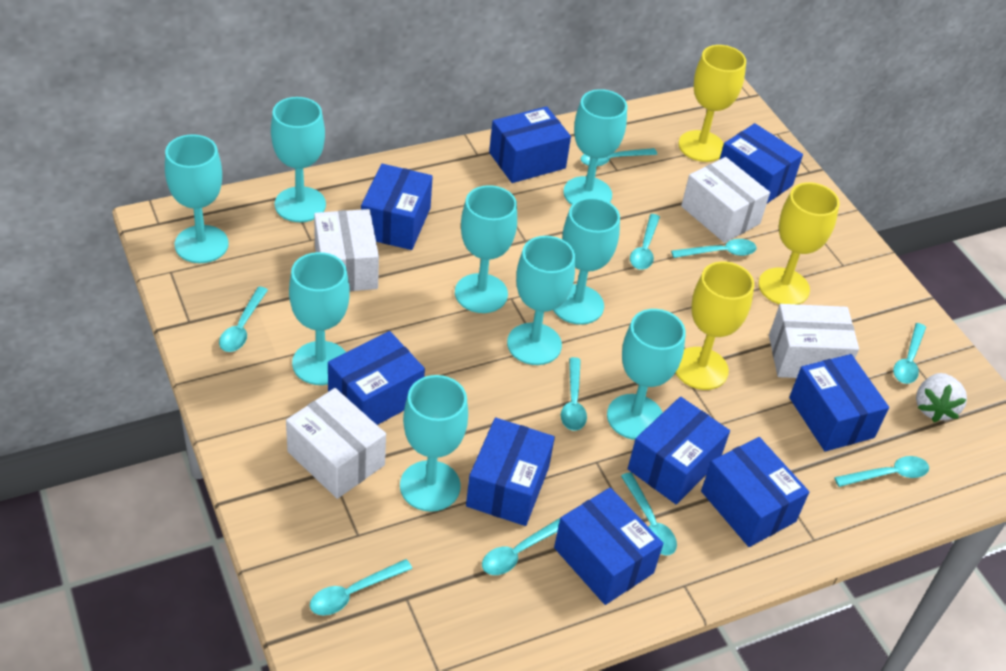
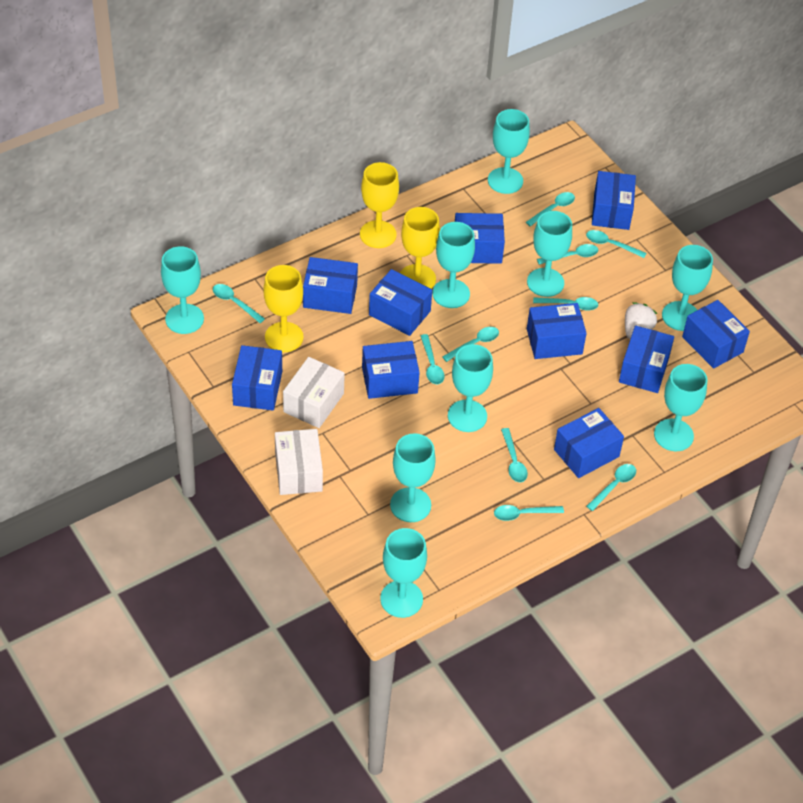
blue box: 9 -> 10
white box: 4 -> 2

